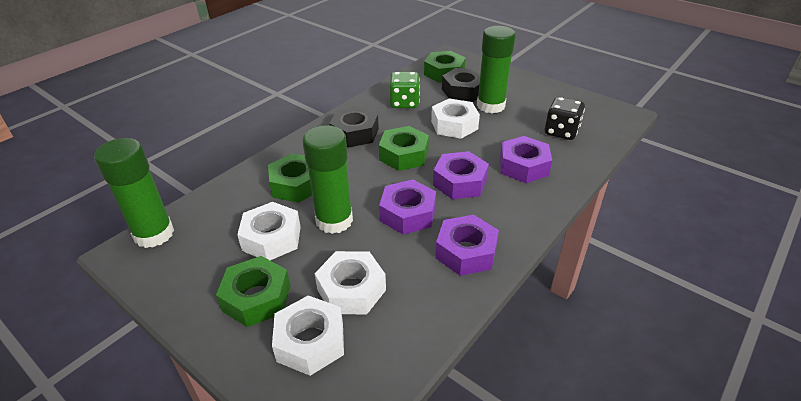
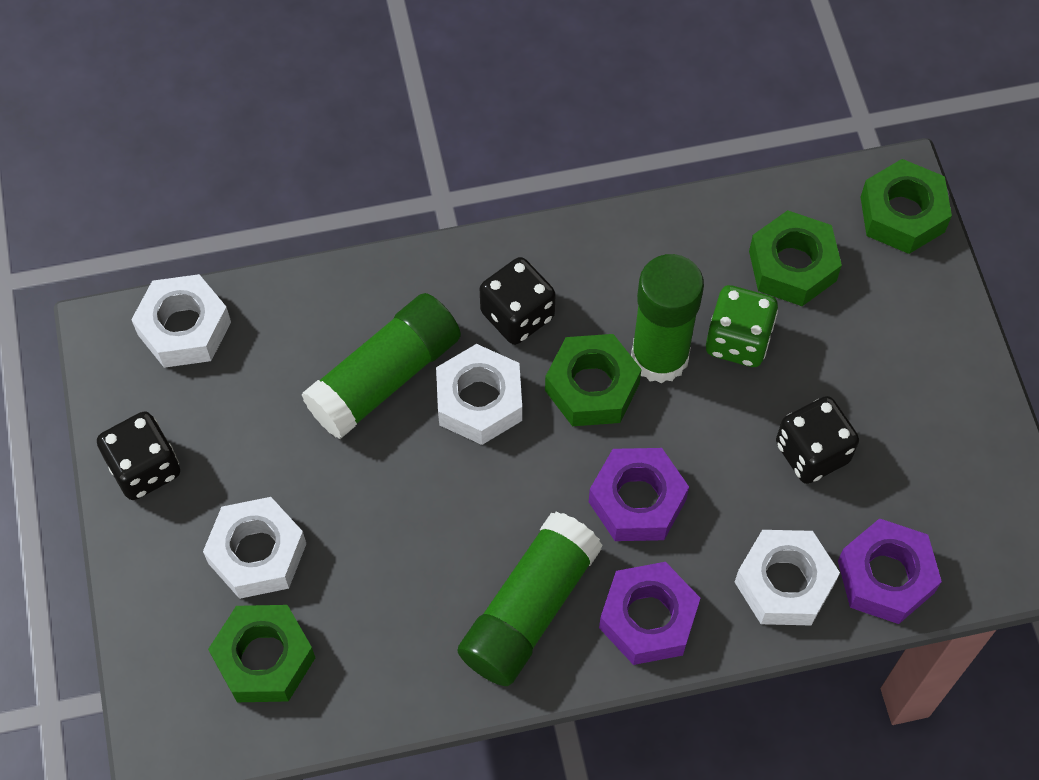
black dice: 1 -> 3
black nut: 2 -> 0
purple nut: 4 -> 3

